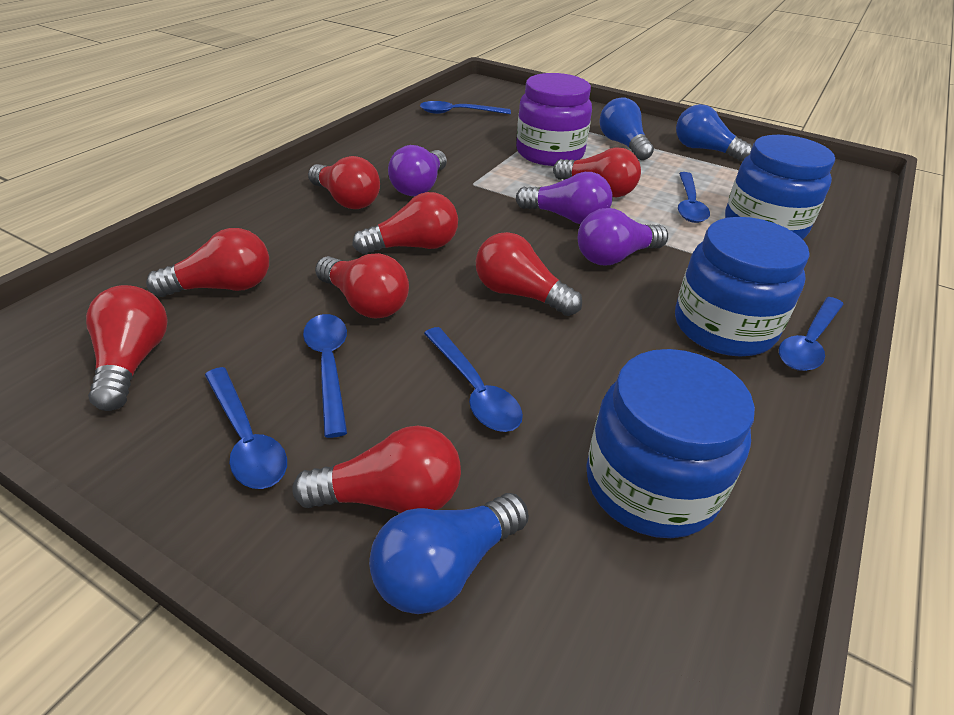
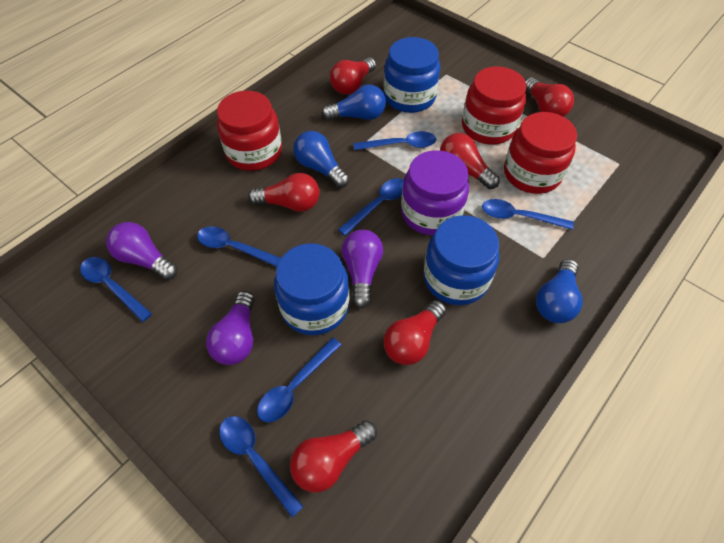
blue spoon: 6 -> 7
red jar: 0 -> 3
red light bulb: 8 -> 6

